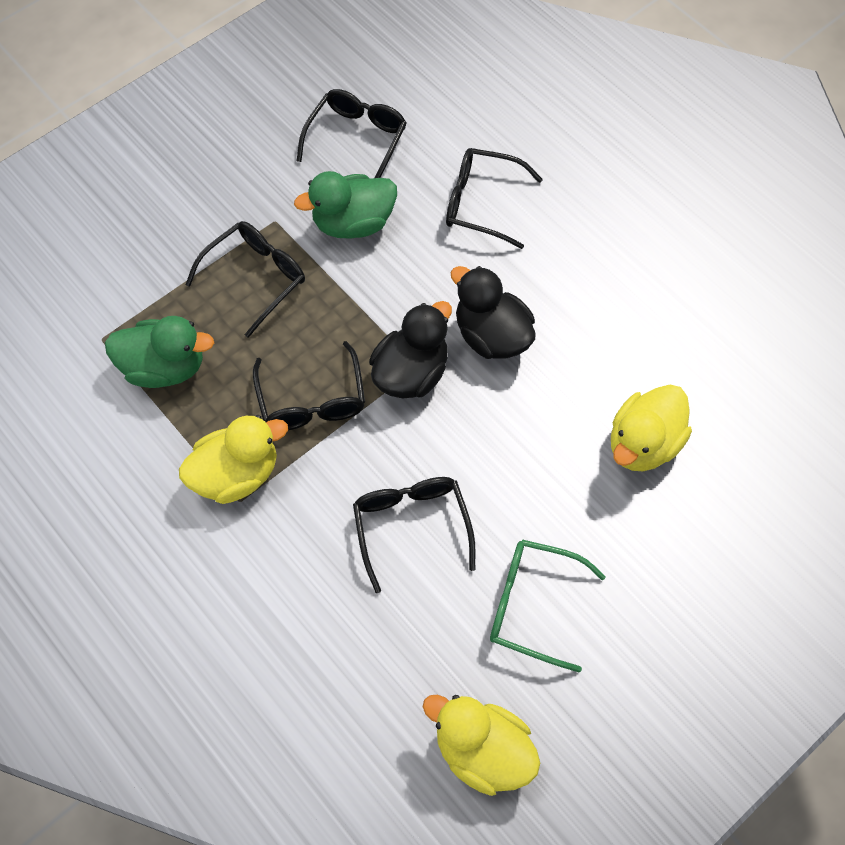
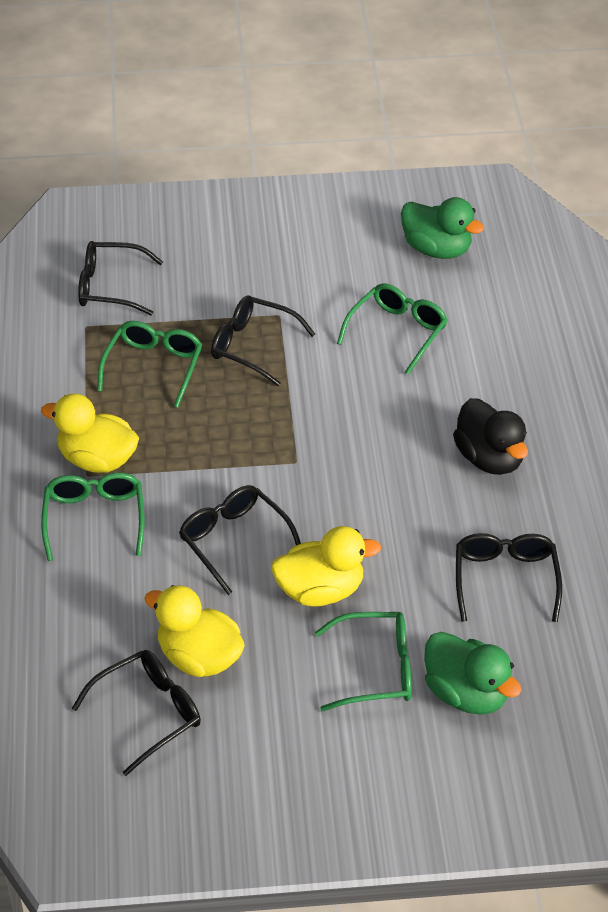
black duck: 2 -> 1
green glasses: 1 -> 4

